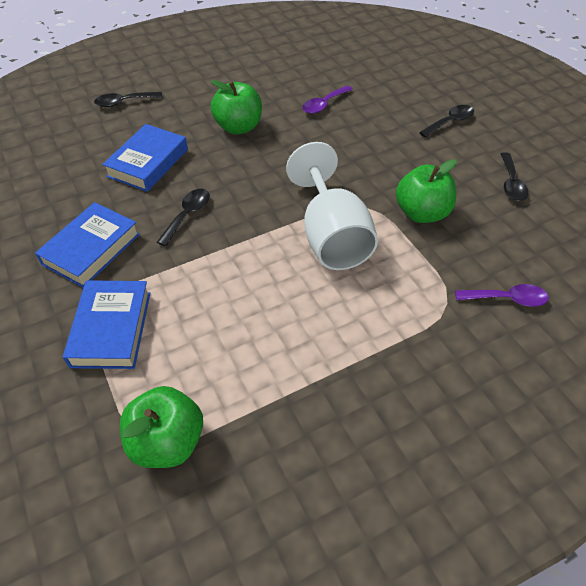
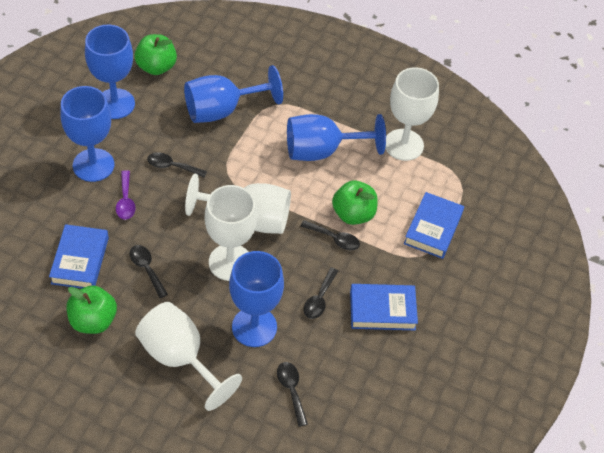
black spoon: 4 -> 5
blue goblet: 0 -> 5
purple spoon: 2 -> 1
white goblet: 1 -> 4

